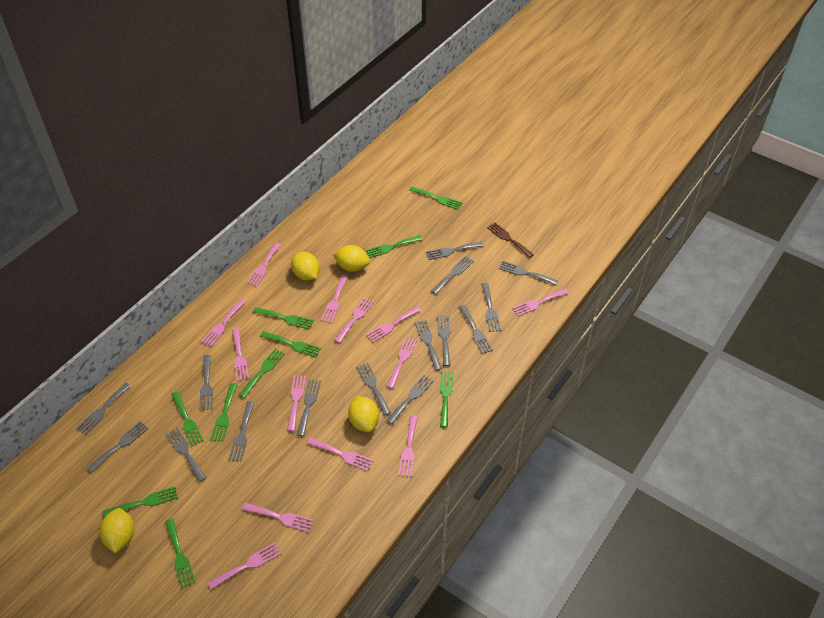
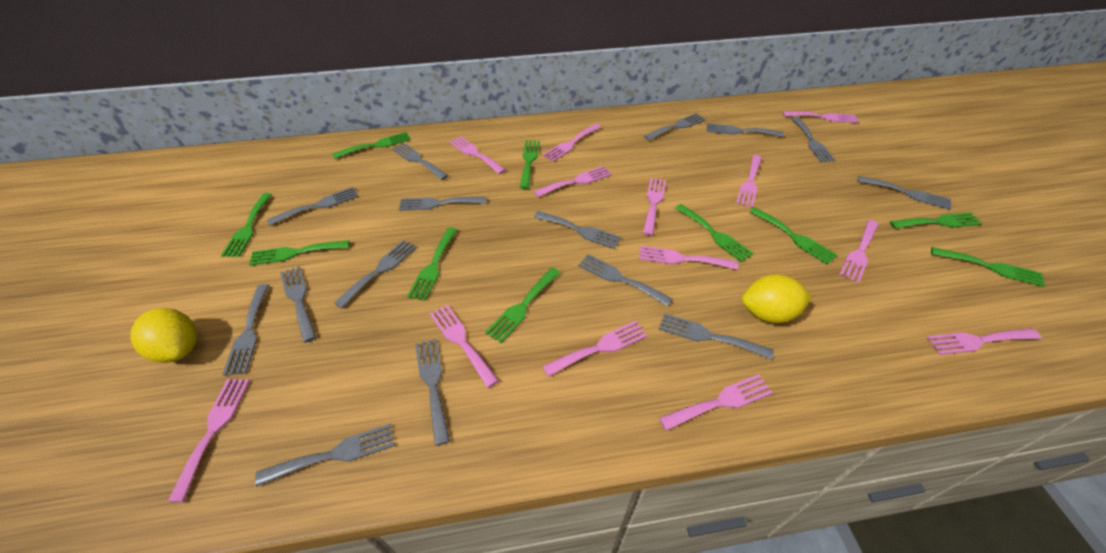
brown fork: 1 -> 0
yellow lemon: 4 -> 2

